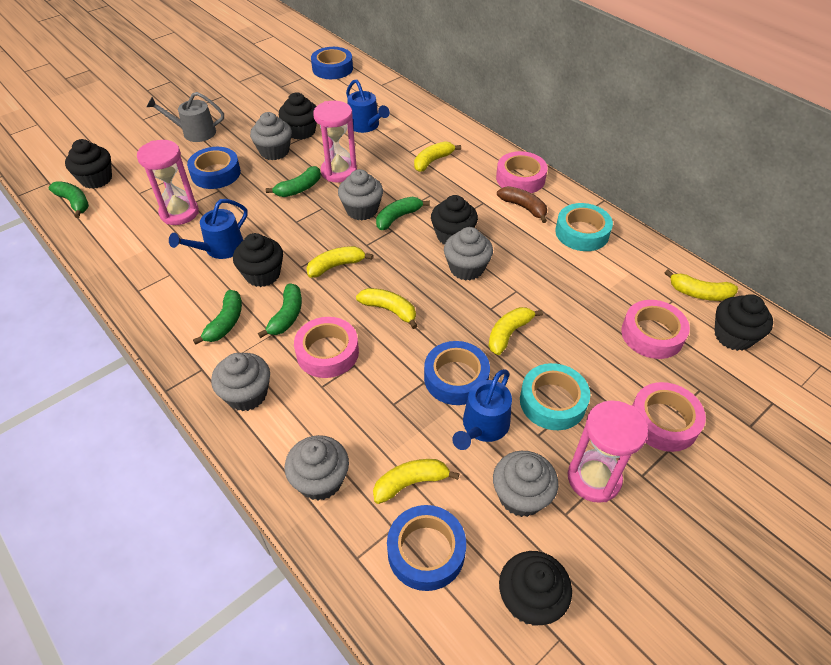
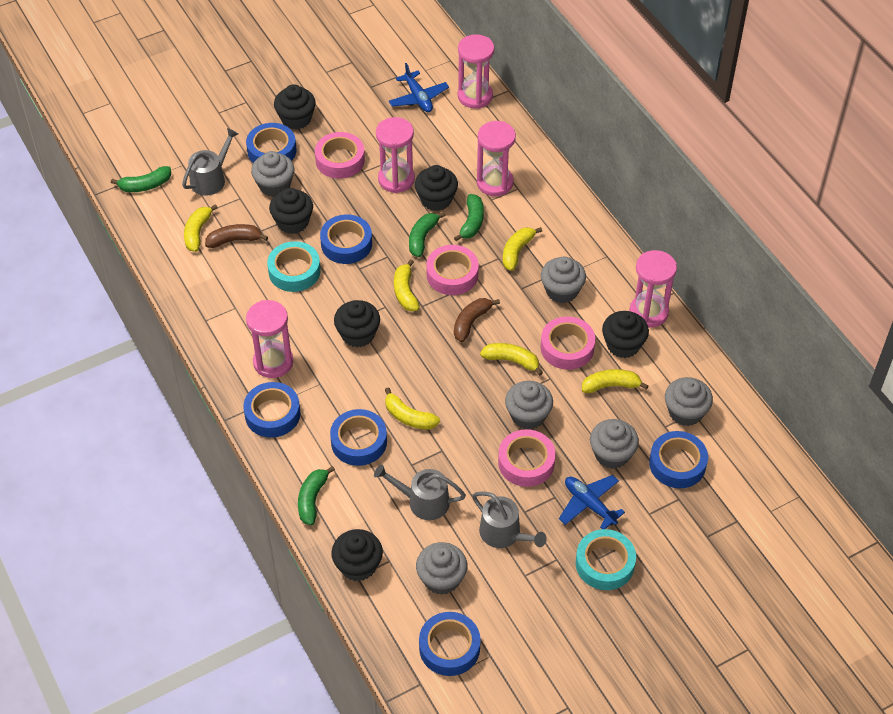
blue plane: 0 -> 2
blue tape: 4 -> 6
blue watering can: 3 -> 0
brown banana: 1 -> 2
green banana: 5 -> 4
grey watering can: 1 -> 3
pink hourglass: 3 -> 5

